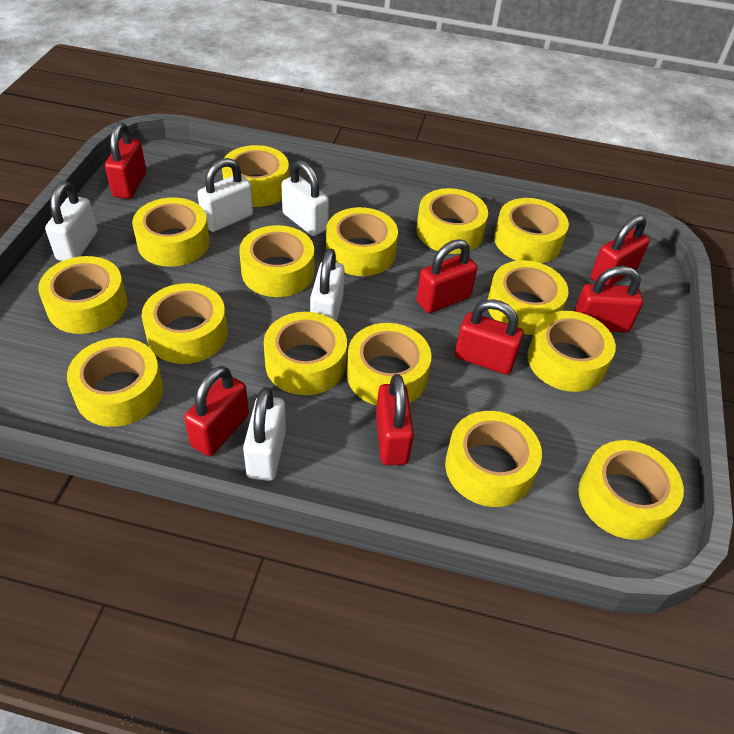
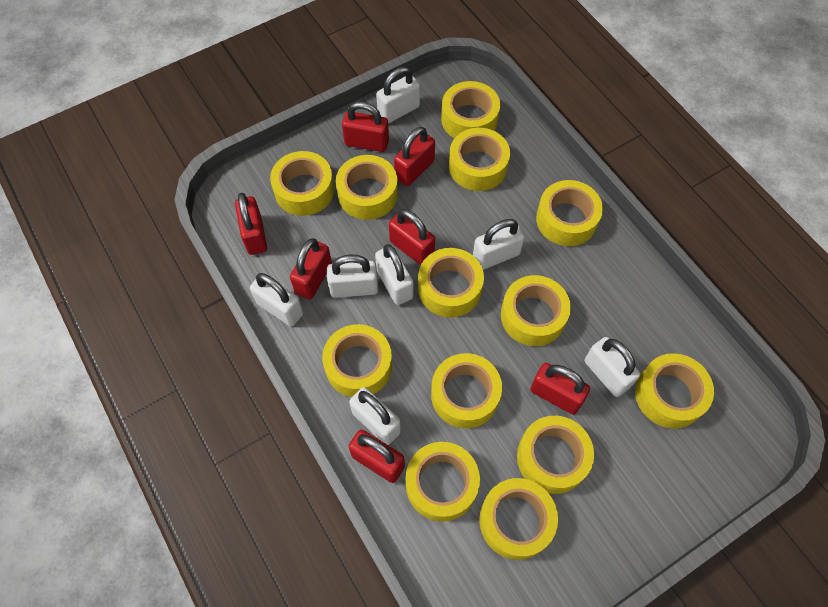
white padlock: 5 -> 7
yellow tape: 15 -> 13

